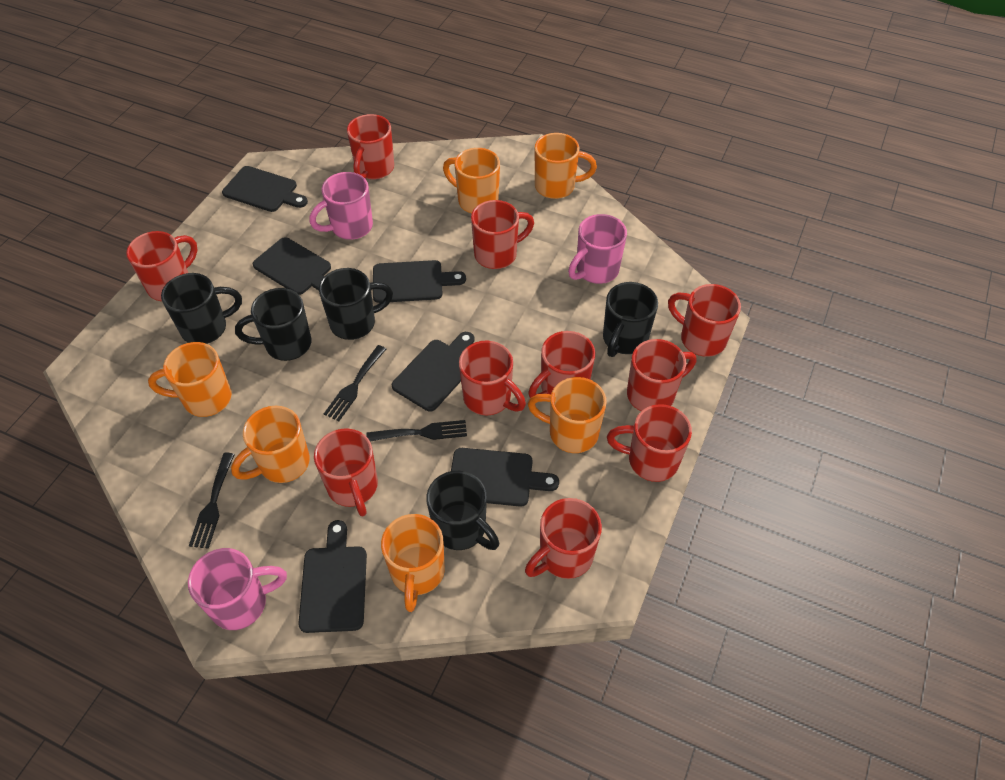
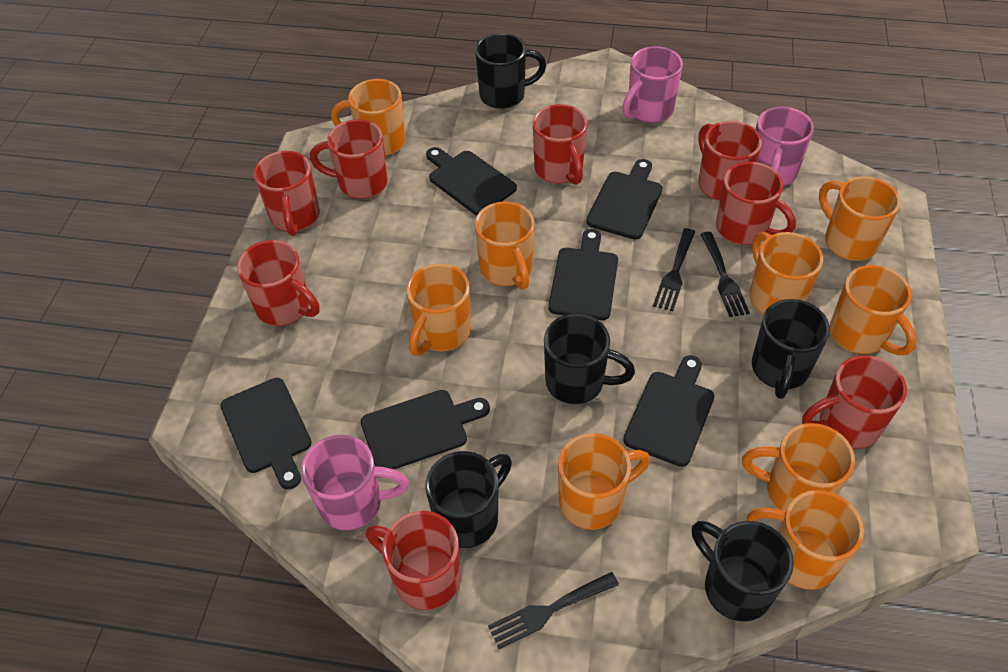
orange mug: 6 -> 9
red mug: 10 -> 8

